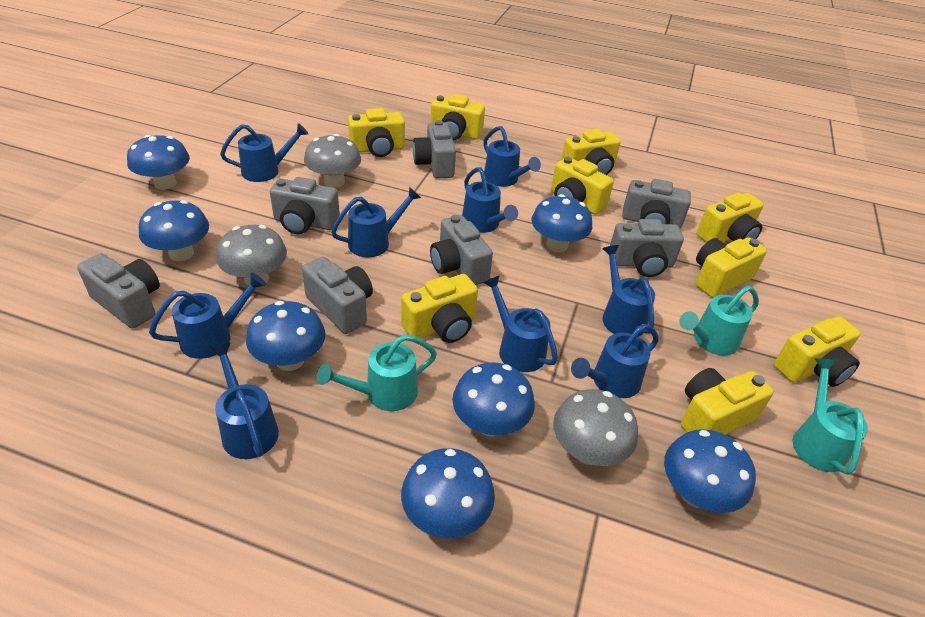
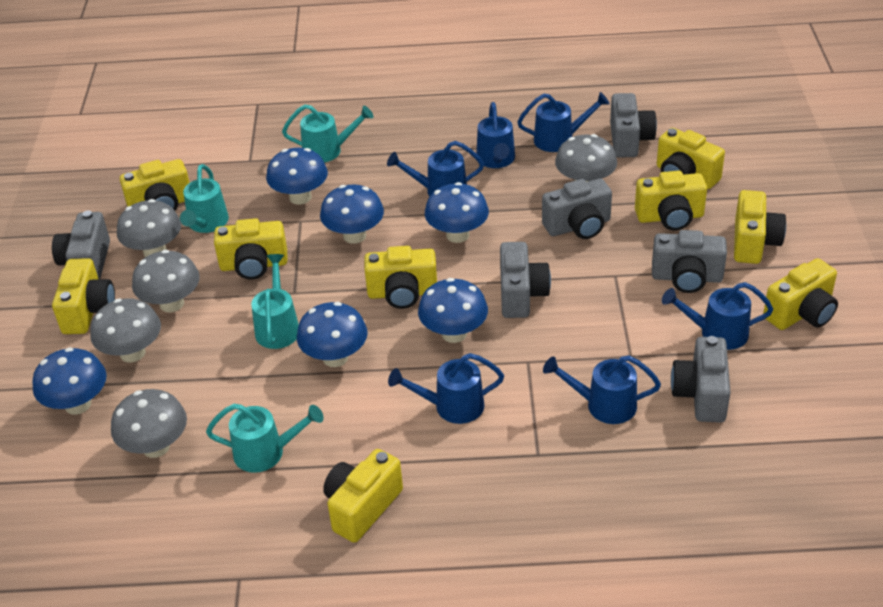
blue mushroom: 7 -> 6
blue watering can: 9 -> 6
grey camera: 7 -> 6
grey mushroom: 3 -> 5
turquoise watering can: 3 -> 4

